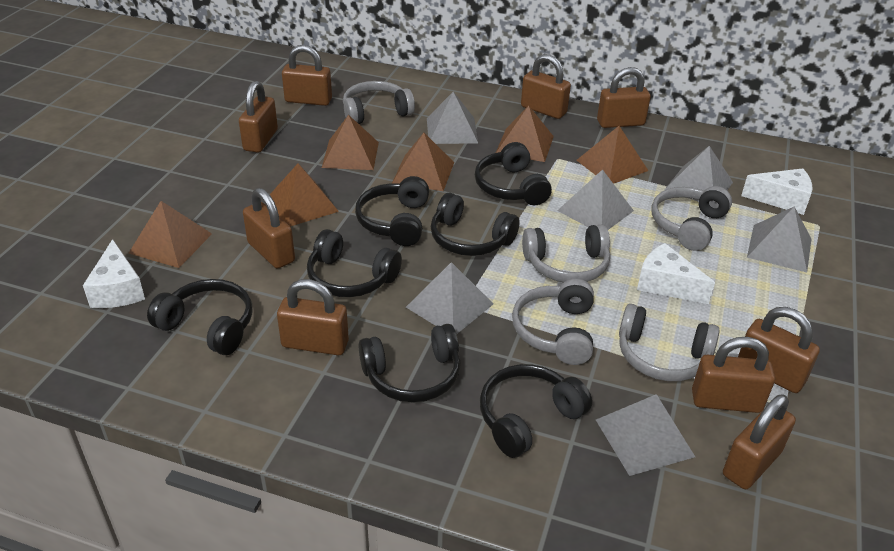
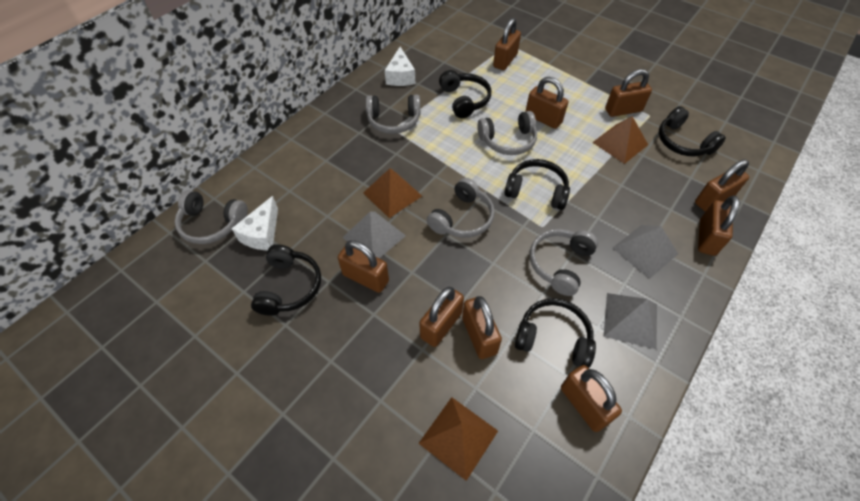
black headphones: 7 -> 5
brown pyramid: 6 -> 3
grey pyramid: 6 -> 3
white cheese: 3 -> 2

